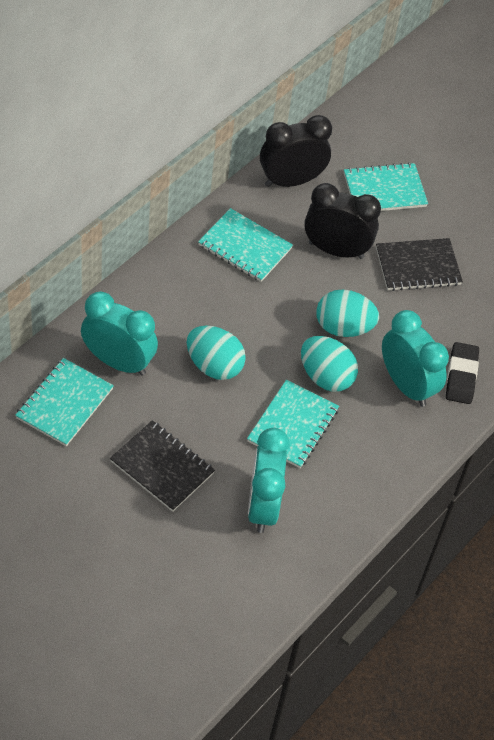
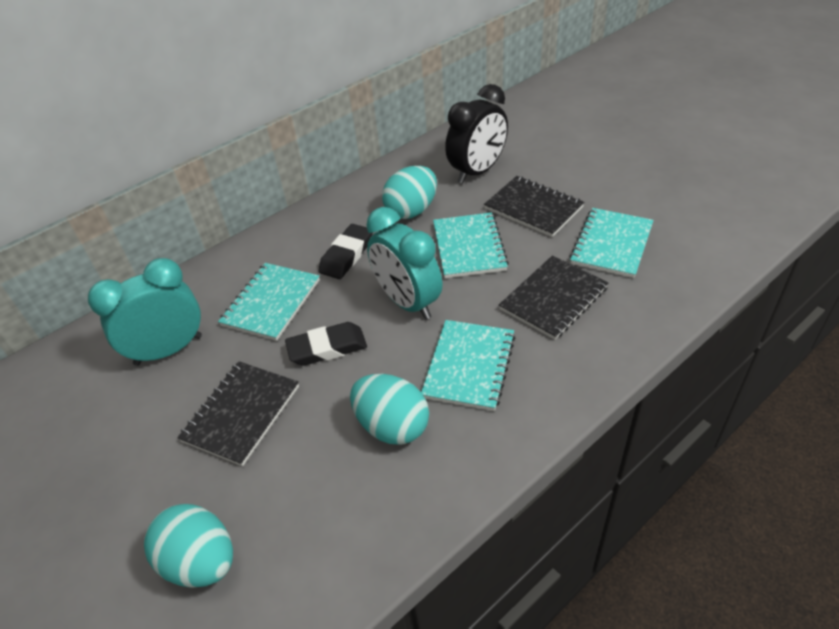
black clock: 2 -> 1
black eraser: 1 -> 2
black notebook: 2 -> 3
turquoise clock: 3 -> 2

